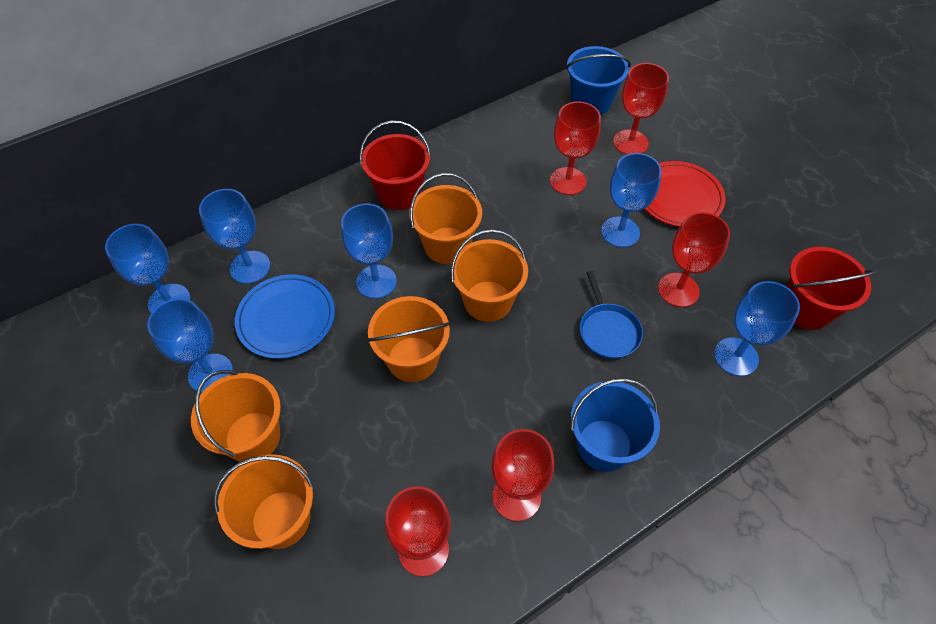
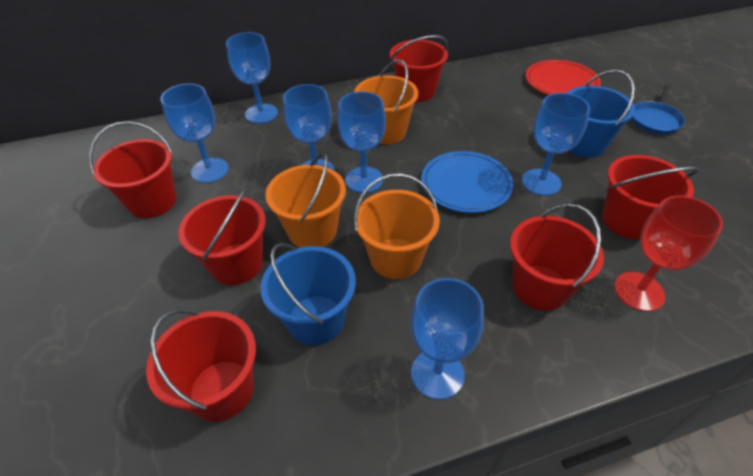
orange bucket: 5 -> 3
red bucket: 2 -> 6
red goblet: 5 -> 1

